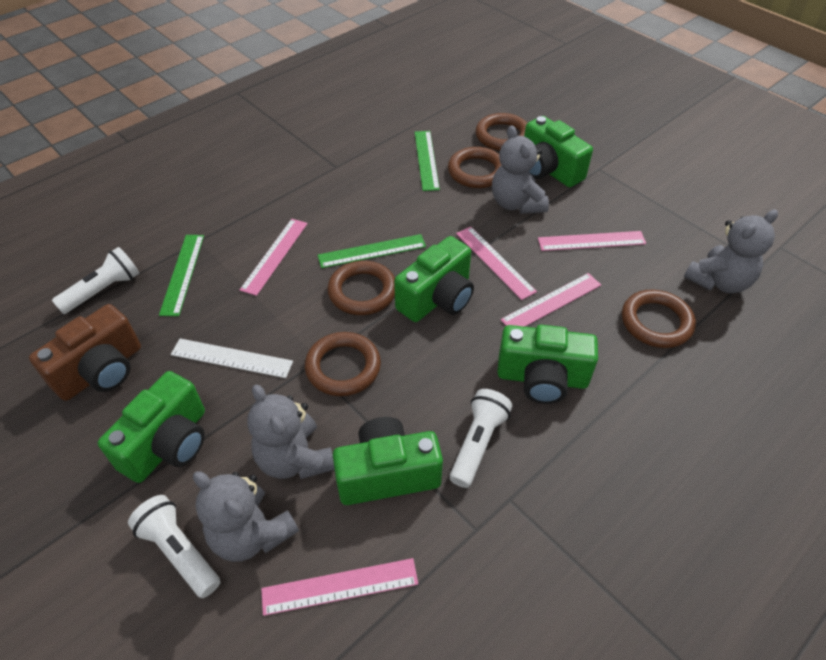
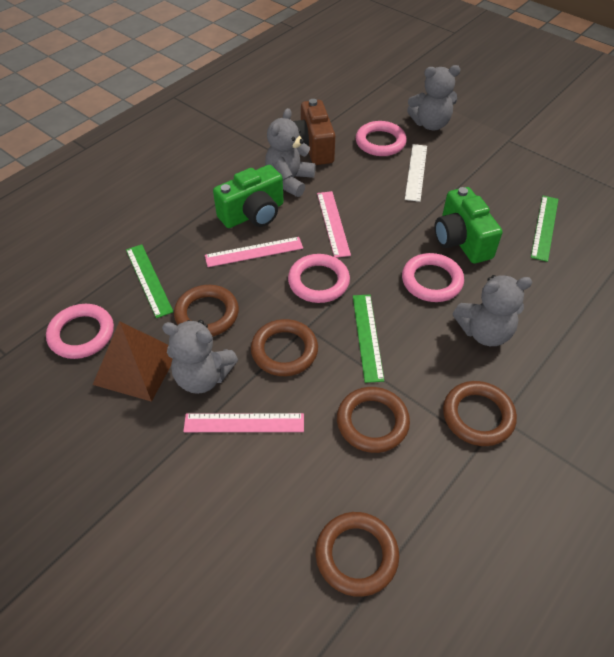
brown pyramid: 0 -> 1
green camera: 5 -> 2
pink ring: 0 -> 4
pink ruler: 5 -> 3
white flashlight: 3 -> 0

